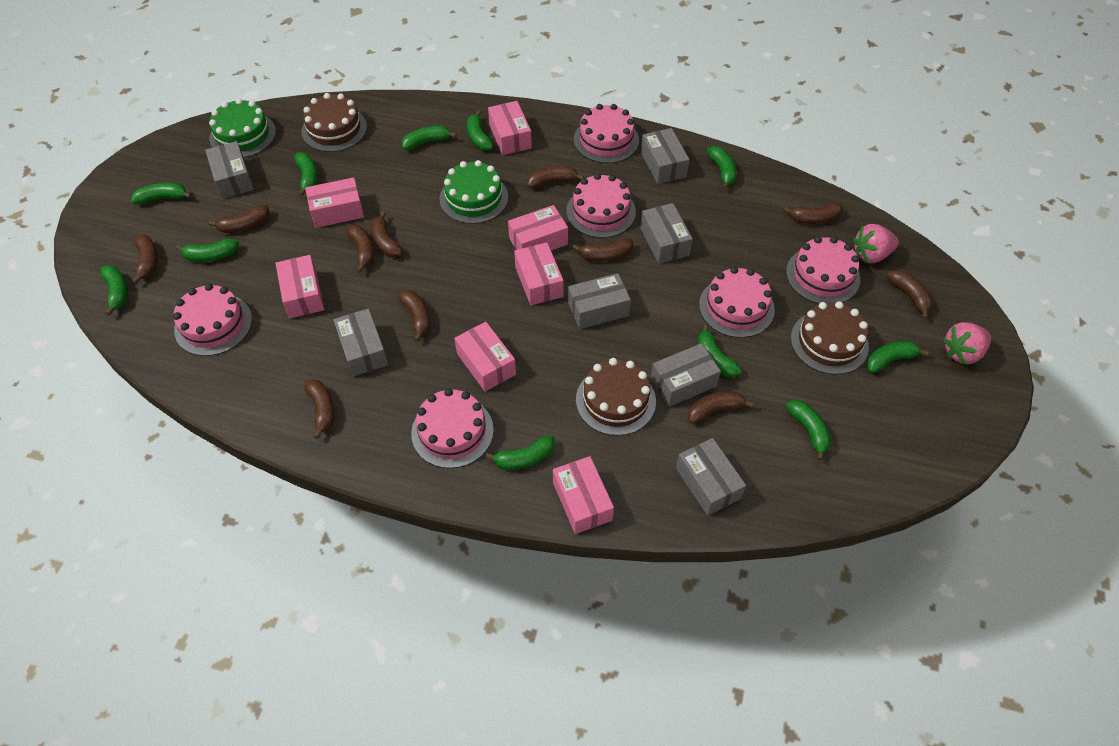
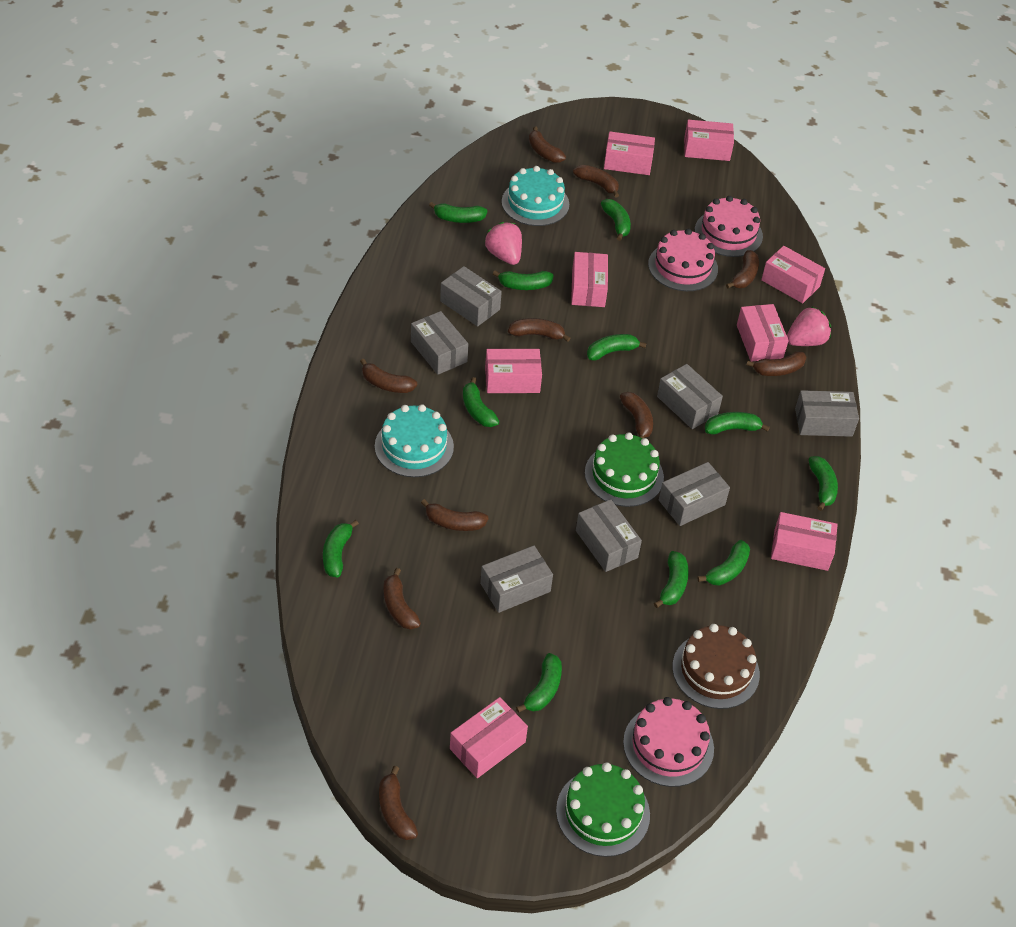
brown banana: 11 -> 10
brown cake: 3 -> 1
pink box: 7 -> 8
pink cake: 6 -> 3
turquoise cake: 0 -> 2

